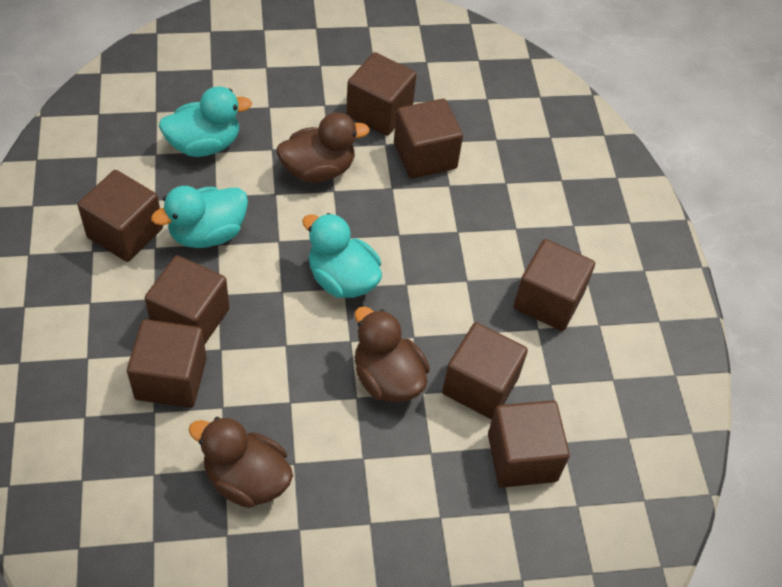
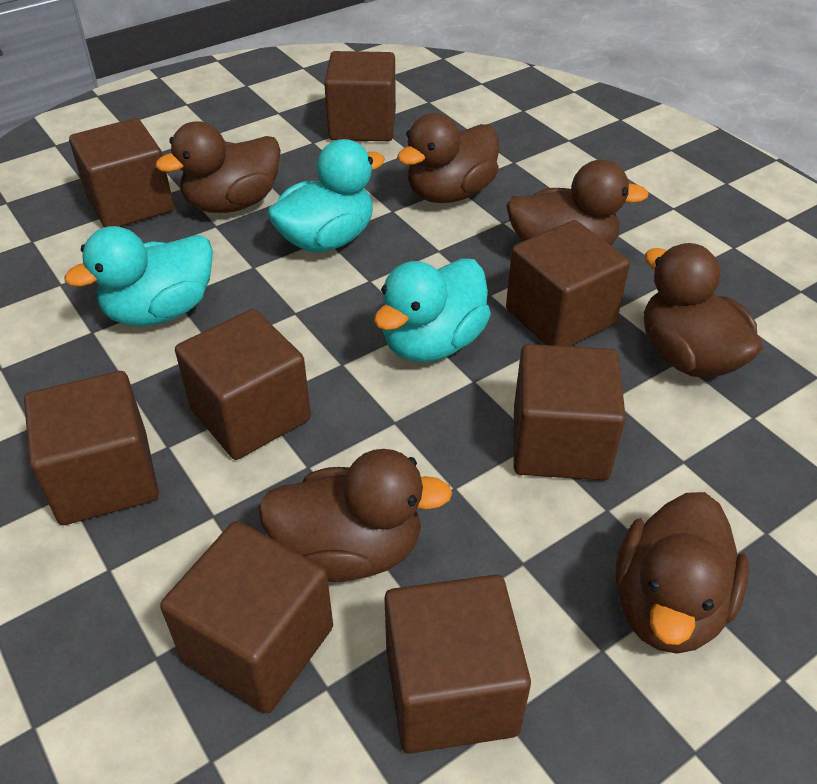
brown duck: 3 -> 6

